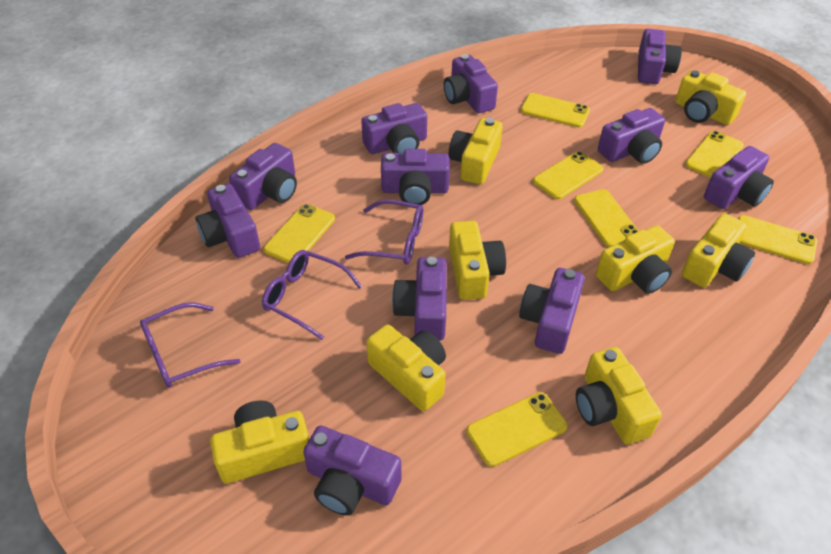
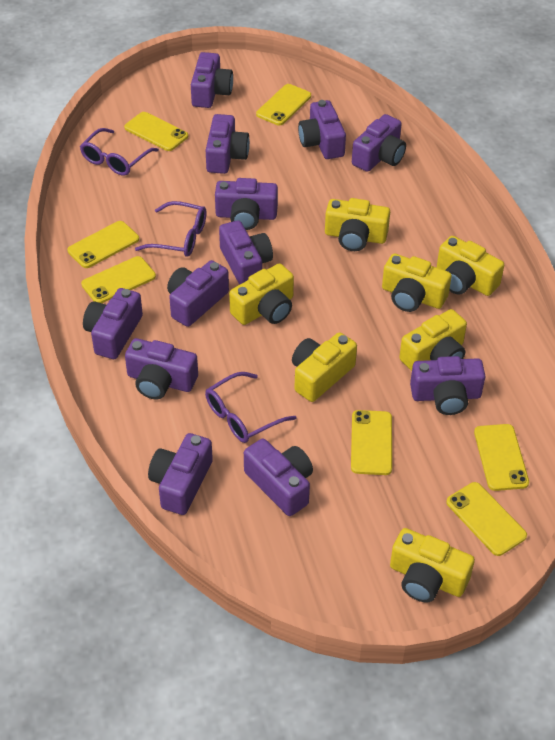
purple camera: 11 -> 12
yellow camera: 8 -> 7

